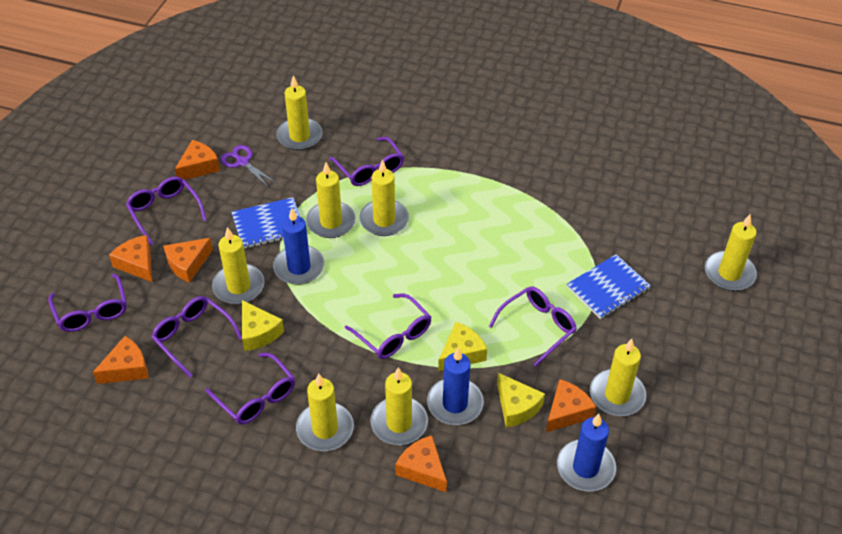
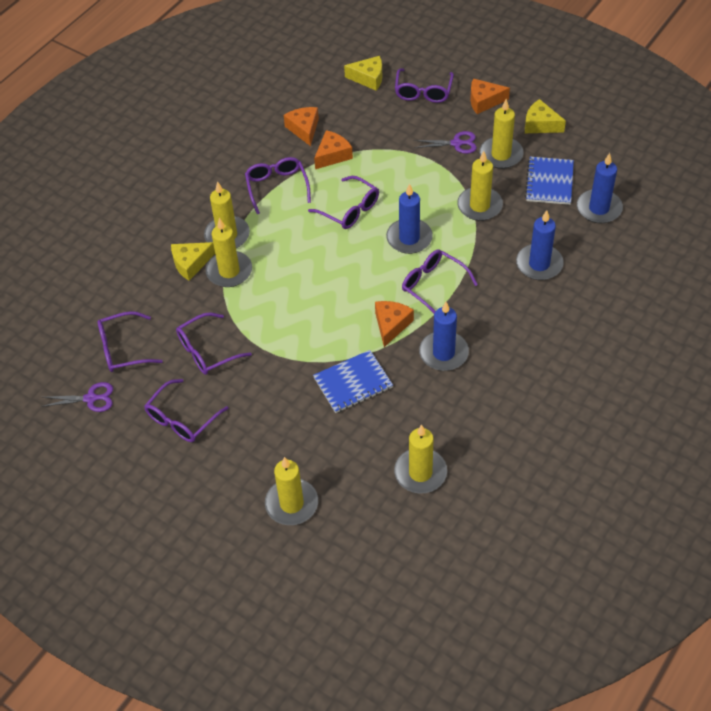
blue candle: 3 -> 4
orange cheese: 6 -> 4
purple scissors: 1 -> 2
yellow candle: 8 -> 6

